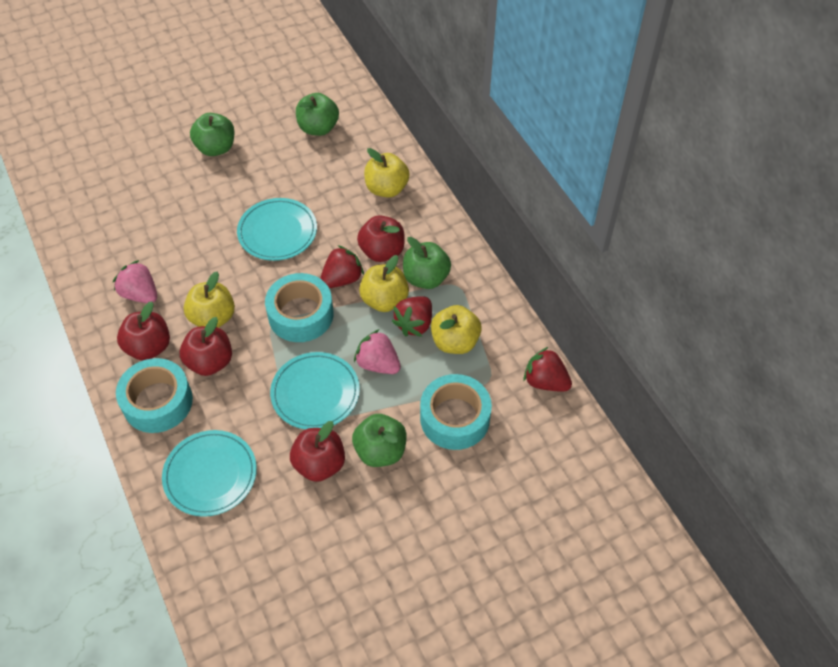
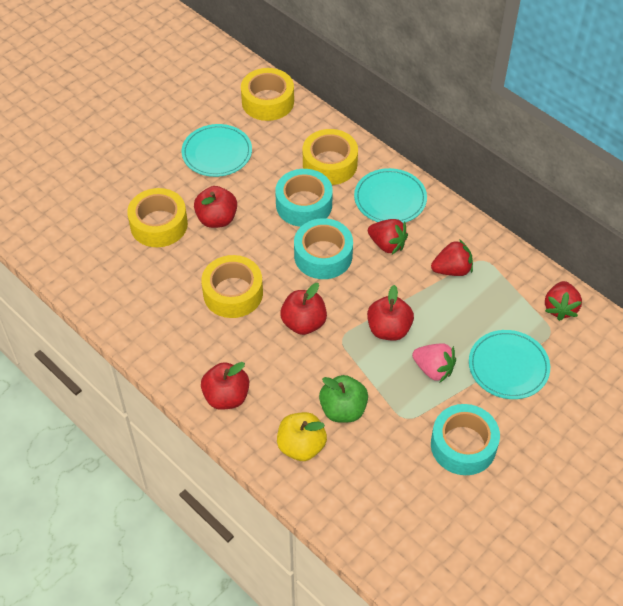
green apple: 4 -> 1
pink strawberry: 2 -> 1
yellow apple: 4 -> 1
yellow tape: 0 -> 4

